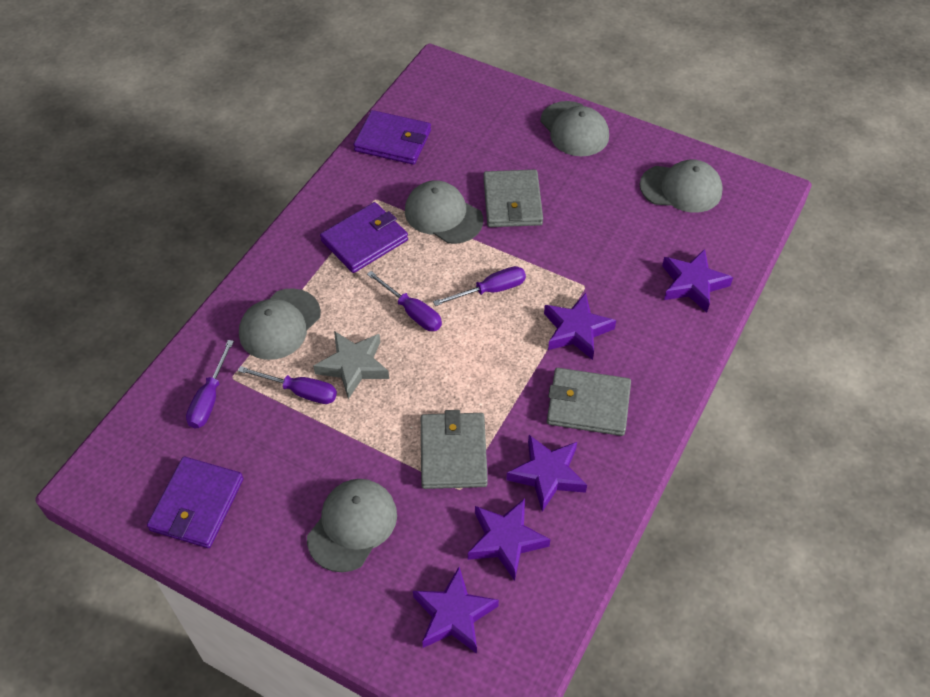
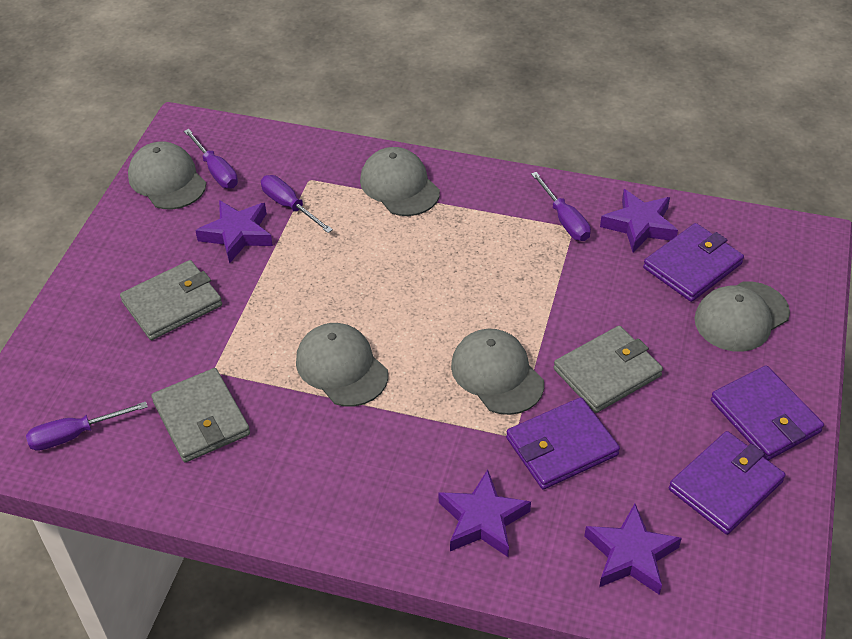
grey star: 1 -> 0
purple star: 5 -> 4
purple wallet: 3 -> 4

